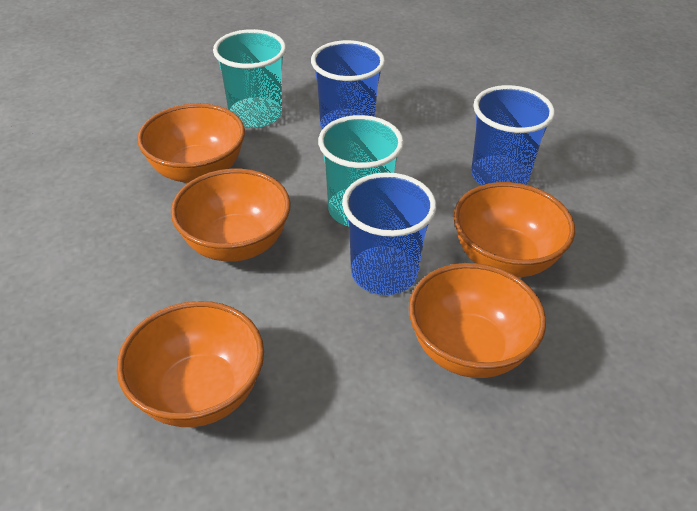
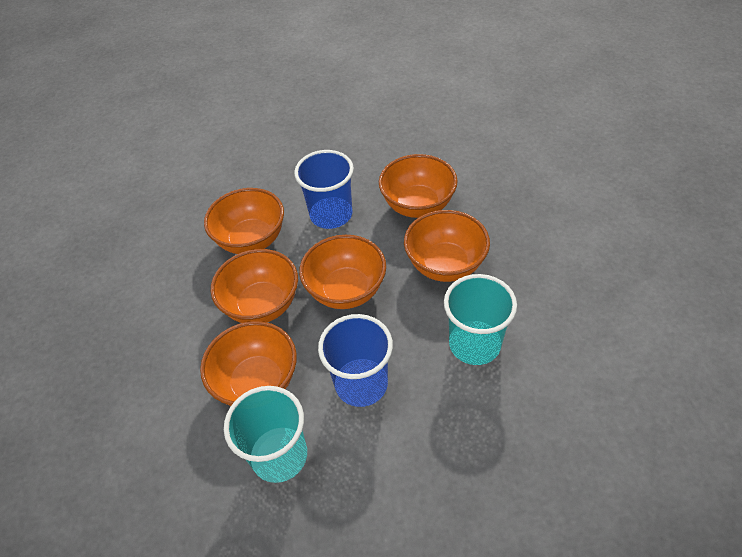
blue cup: 3 -> 2
orange bowl: 5 -> 6

